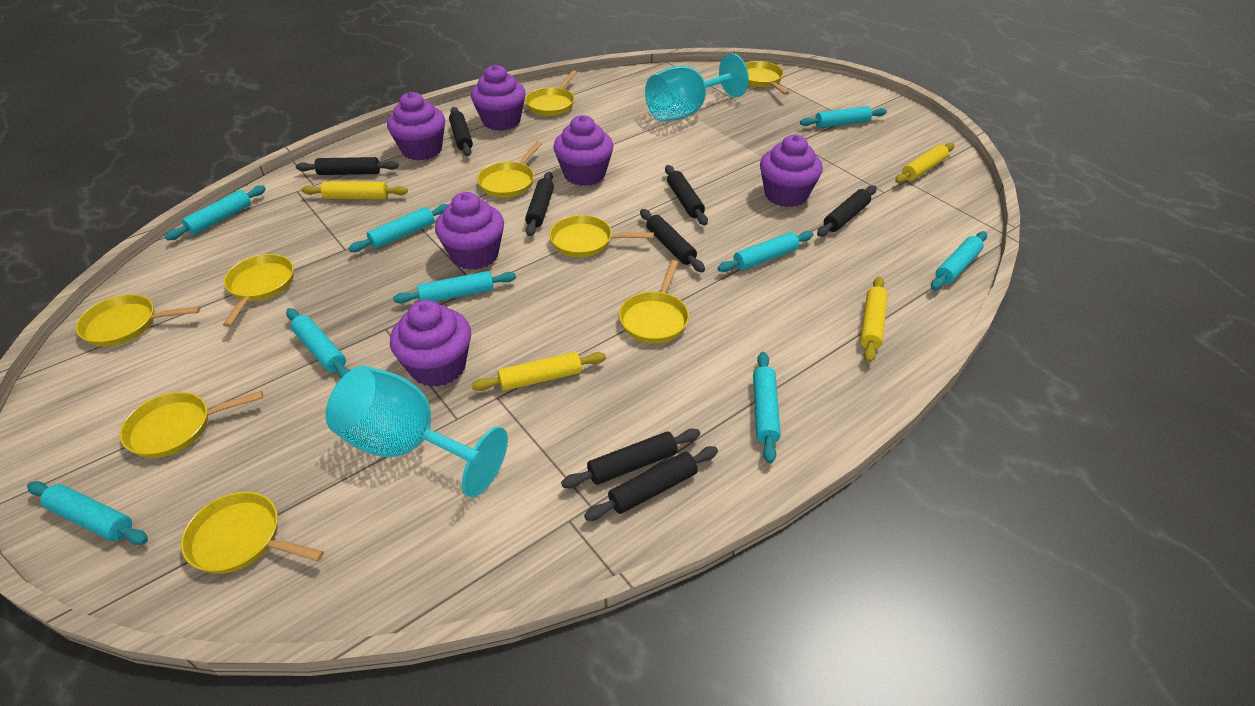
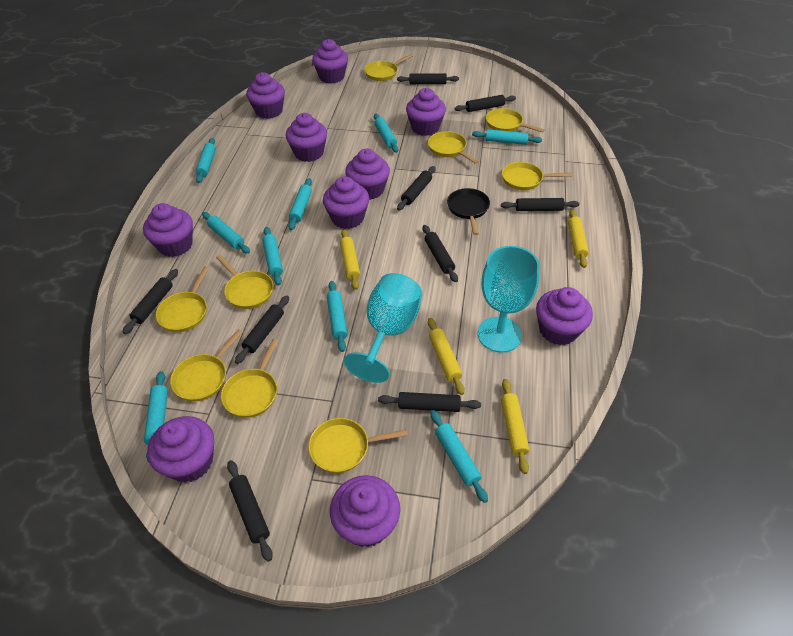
black pan: 0 -> 1
black rolling pin: 8 -> 9
purple cupcake: 6 -> 10

